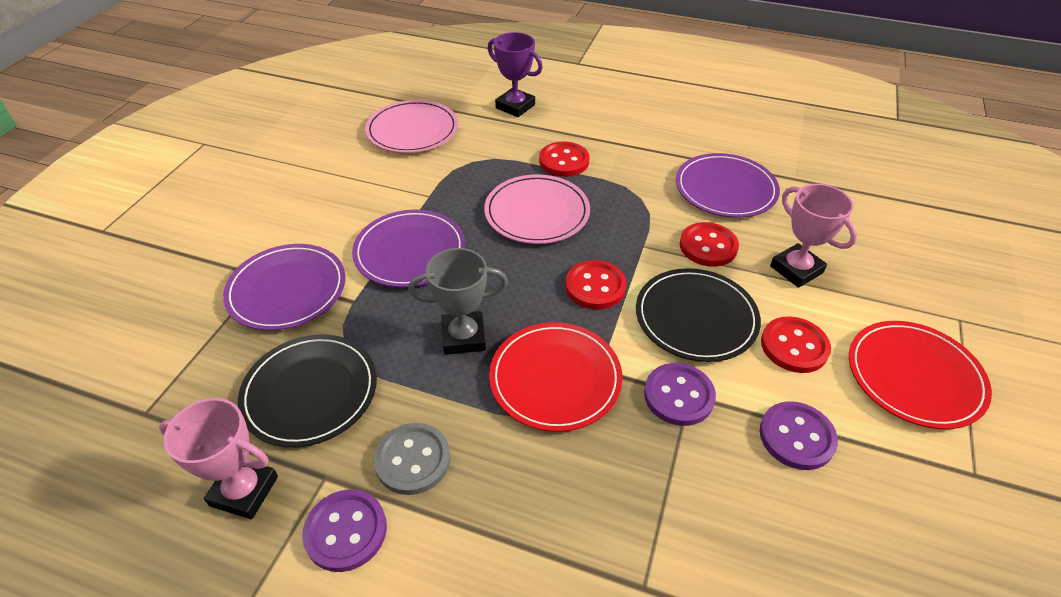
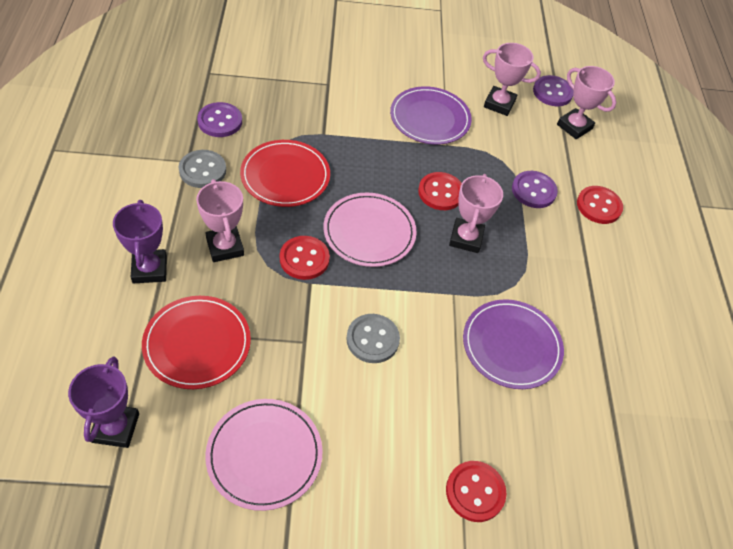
black plate: 2 -> 0
grey button: 1 -> 2
grey trophy: 1 -> 0
pink trophy: 2 -> 4
purple plate: 3 -> 2
purple trophy: 1 -> 2

